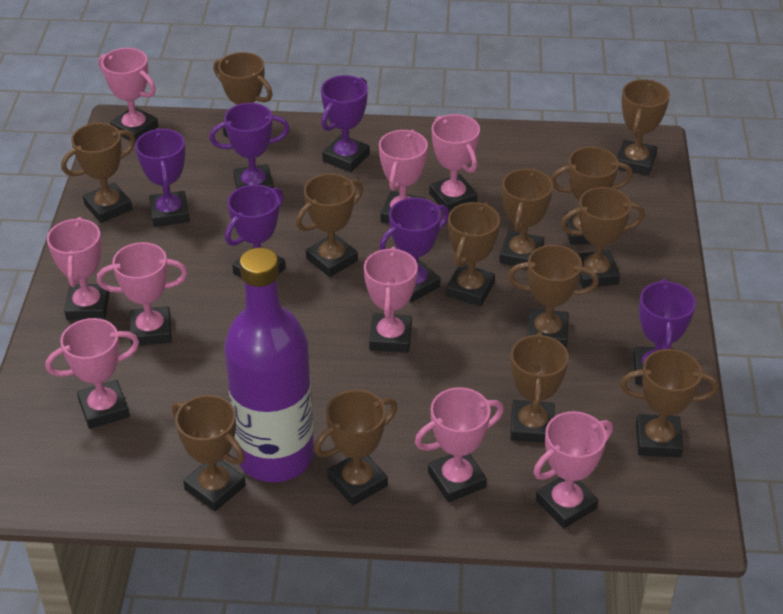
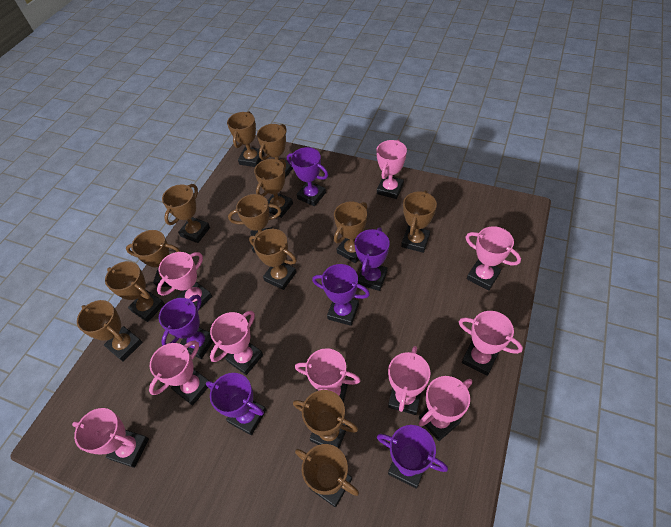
pink trophy: 9 -> 10
purple bottle: 1 -> 0

